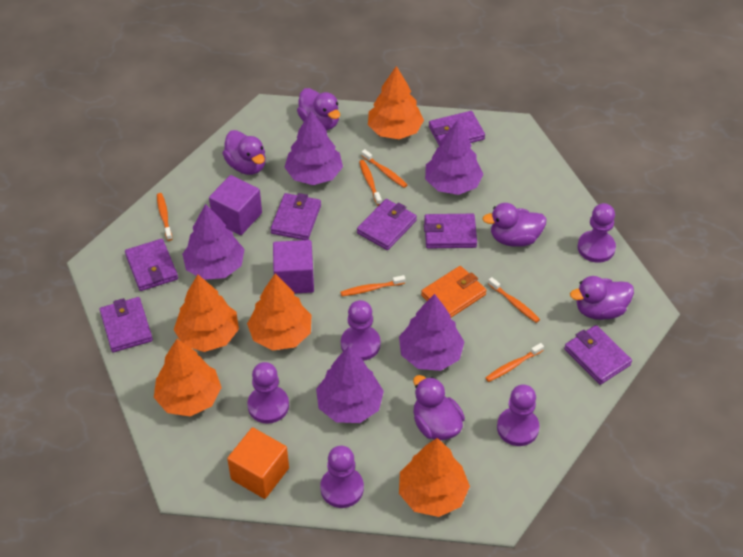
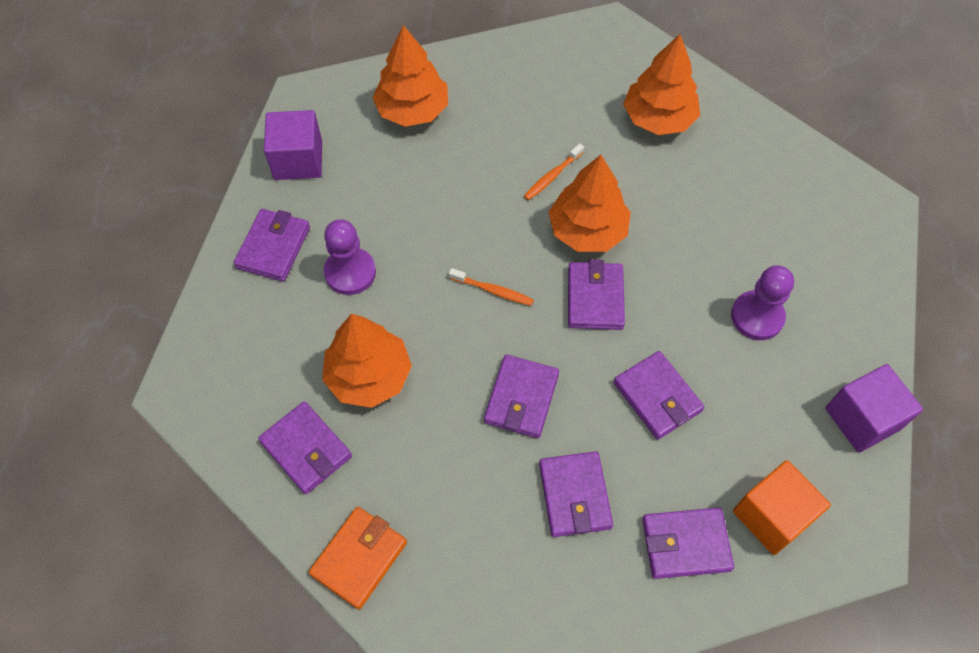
orange toothbrush: 6 -> 2
orange tree: 5 -> 4
purple duck: 5 -> 0
purple pawn: 5 -> 2
purple tree: 5 -> 0

